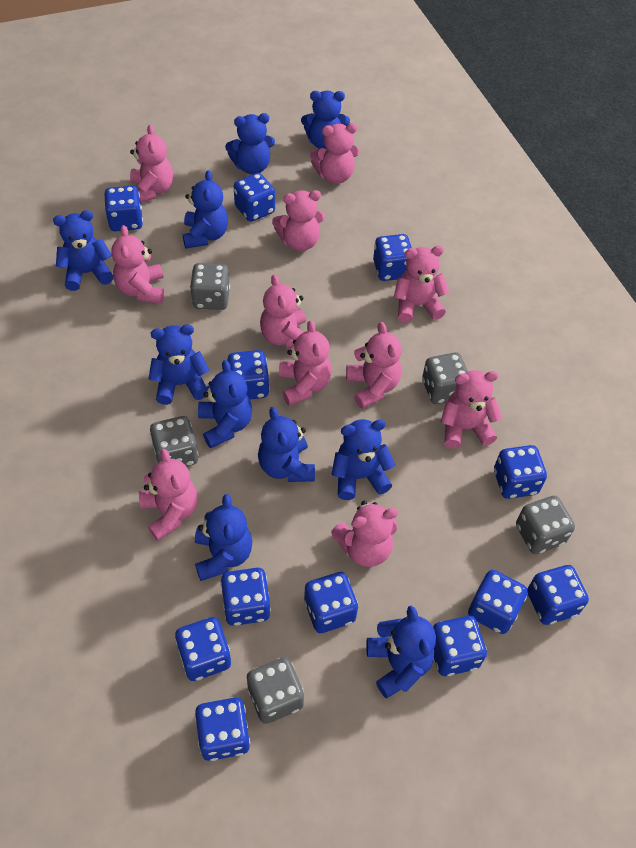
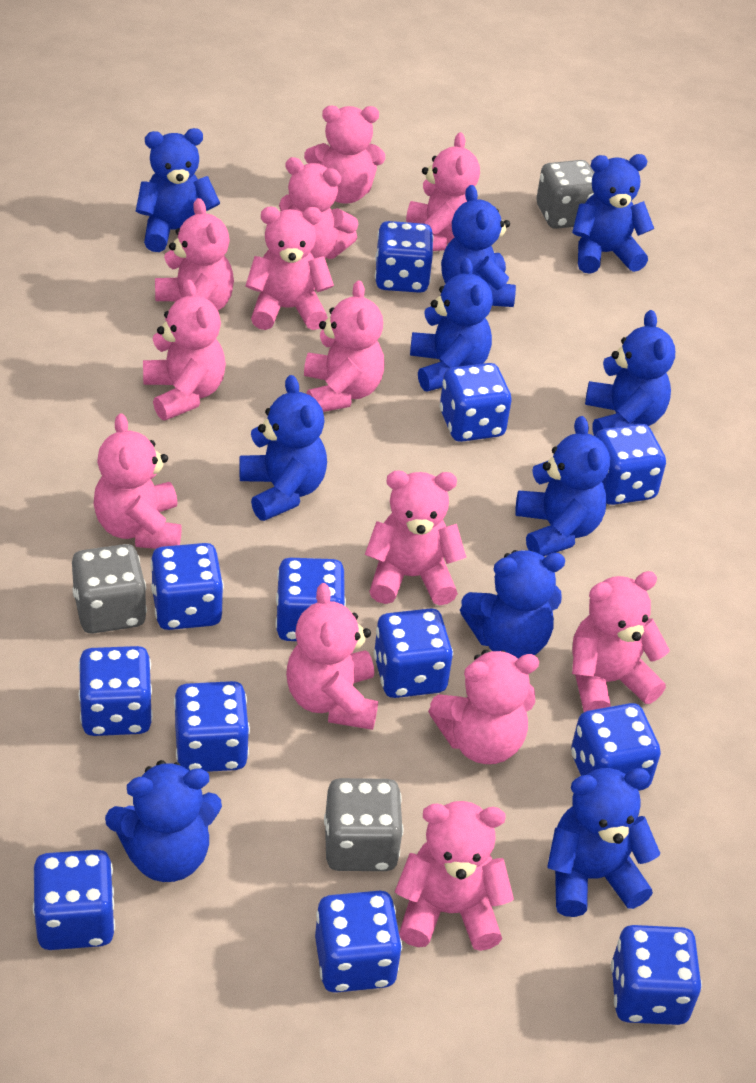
grey dice: 5 -> 3
pink teddy bear: 11 -> 13

